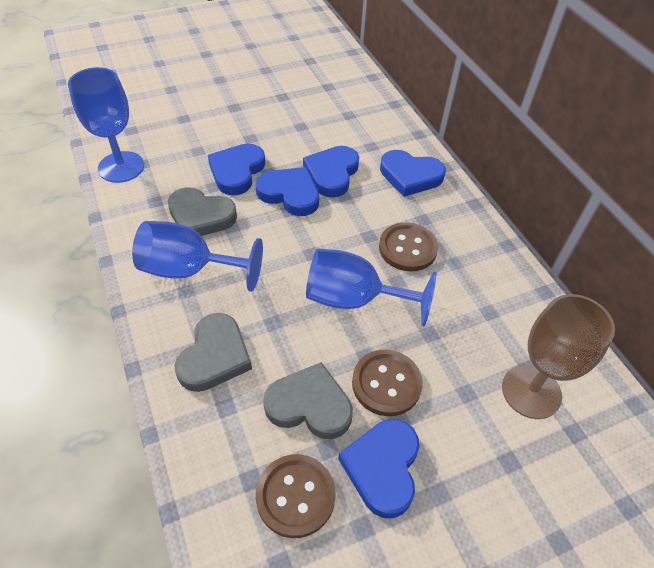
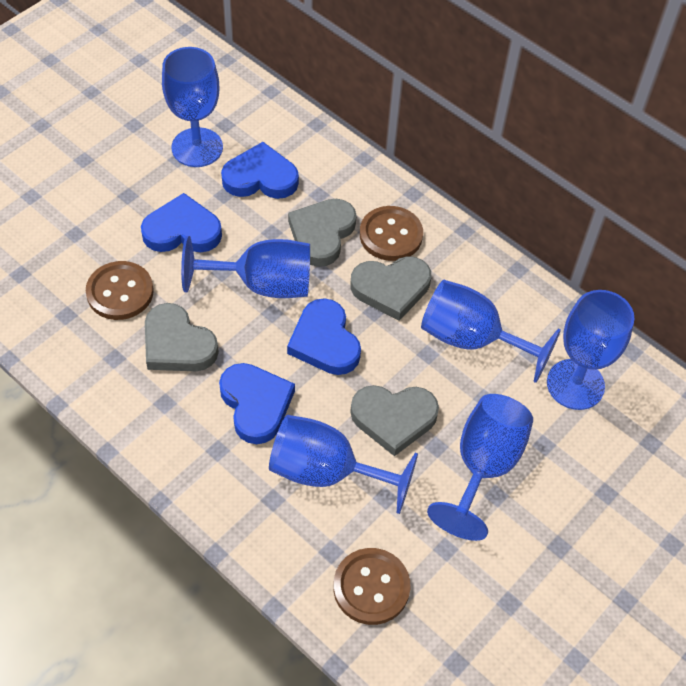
blue goblet: 3 -> 6
blue heart: 5 -> 4
brown goblet: 1 -> 0
grey heart: 3 -> 4

